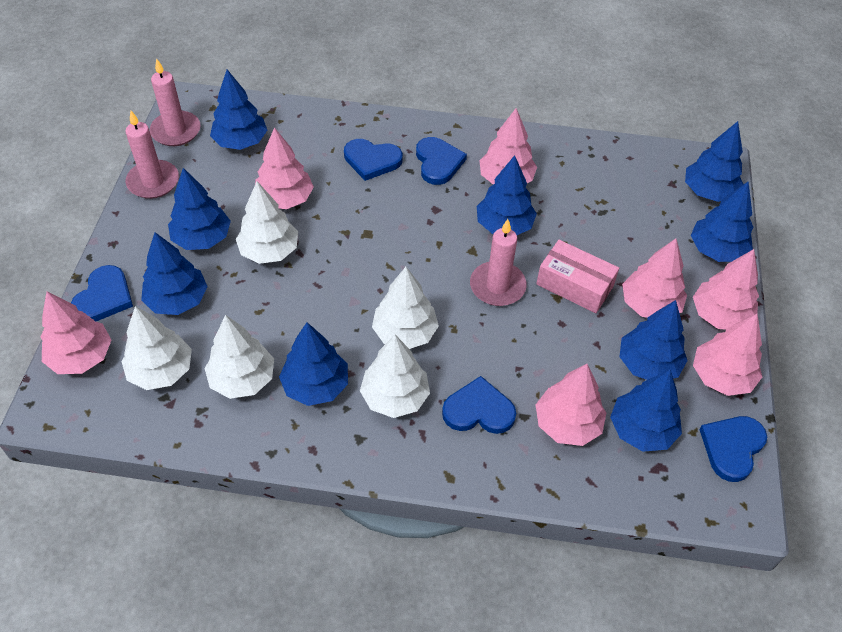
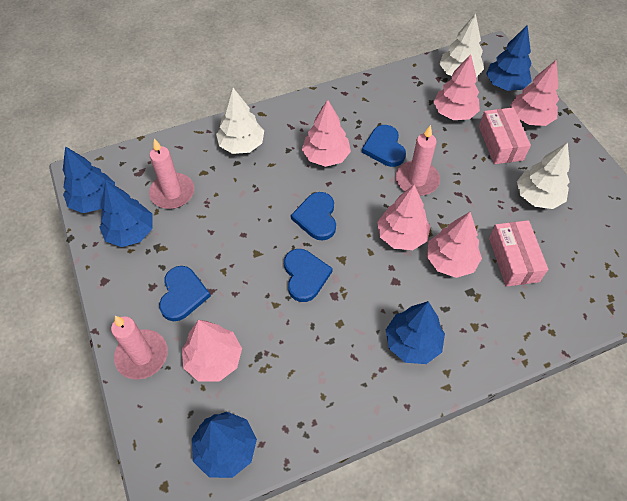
blue heart: 5 -> 4
blue tree: 9 -> 5
pink box: 1 -> 2
pink tree: 7 -> 6
white tree: 5 -> 3

